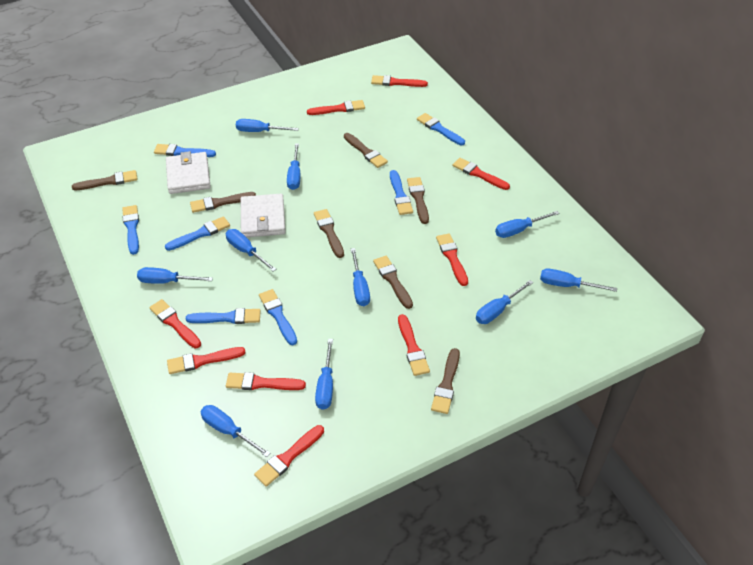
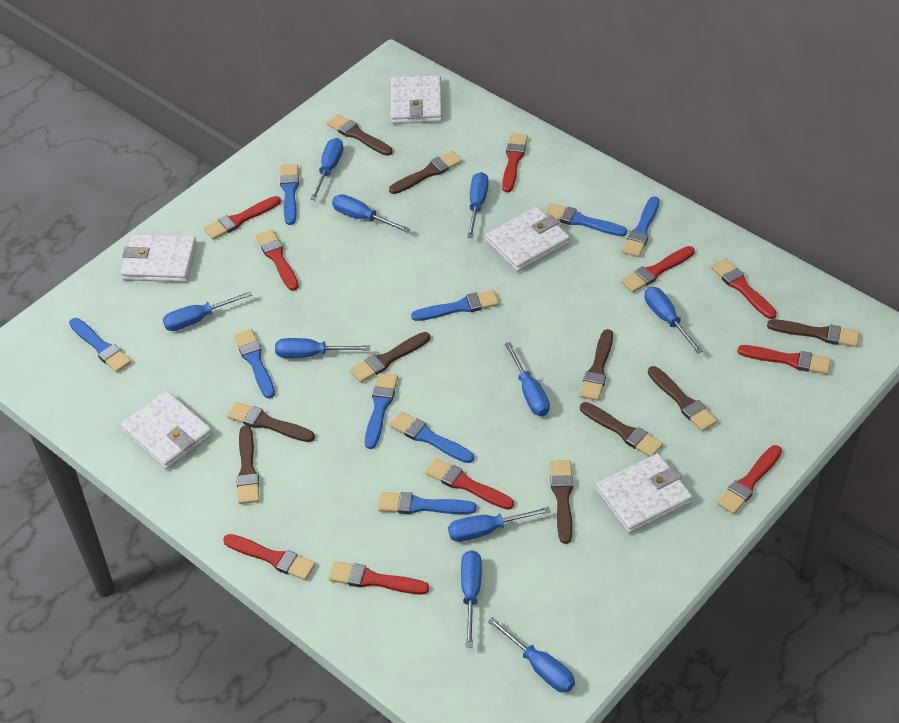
blue brush: 7 -> 9
brown brush: 7 -> 10
red brush: 9 -> 10
white wallet: 2 -> 5

